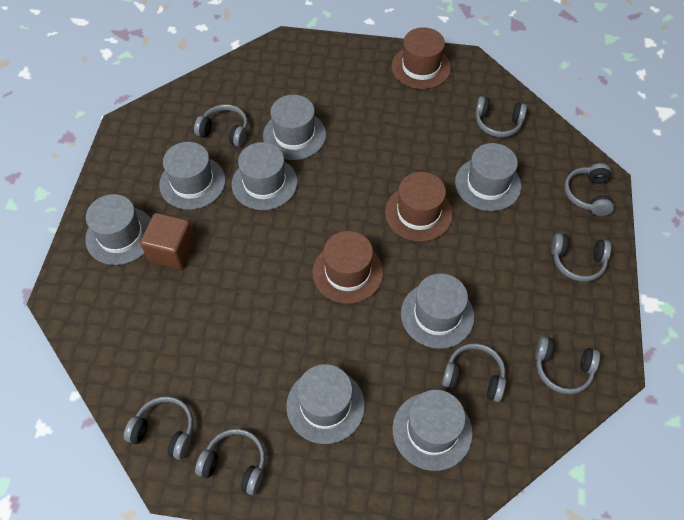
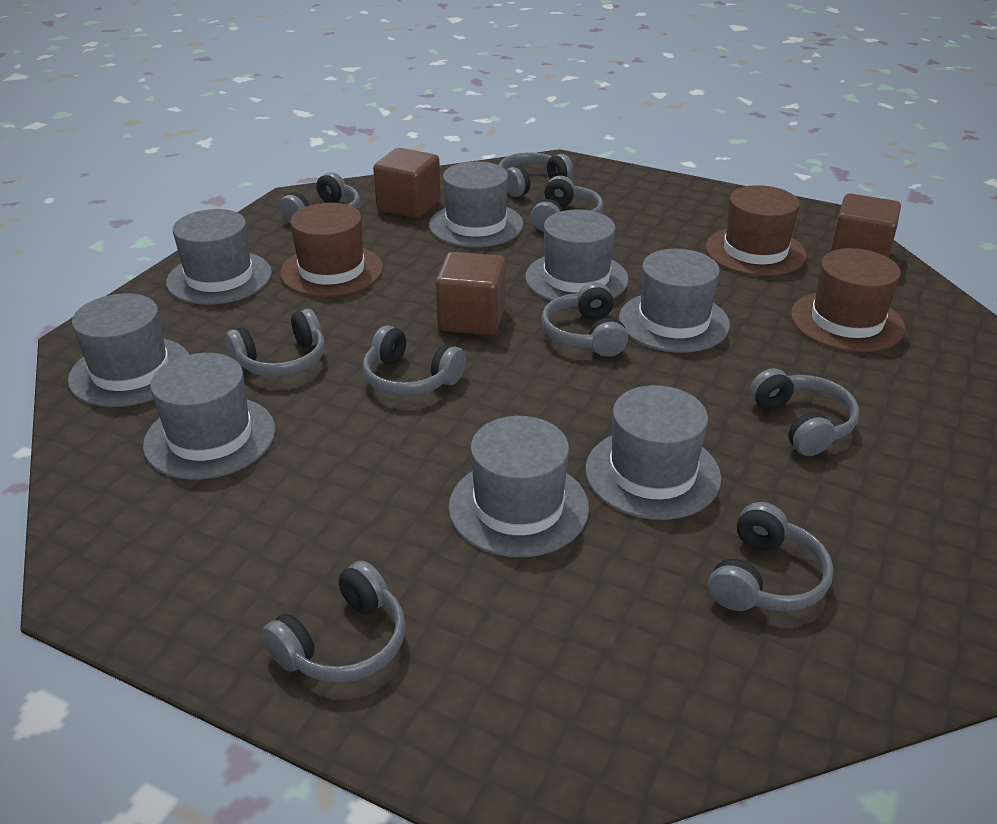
brown cube: 1 -> 3
grey headphones: 8 -> 9

